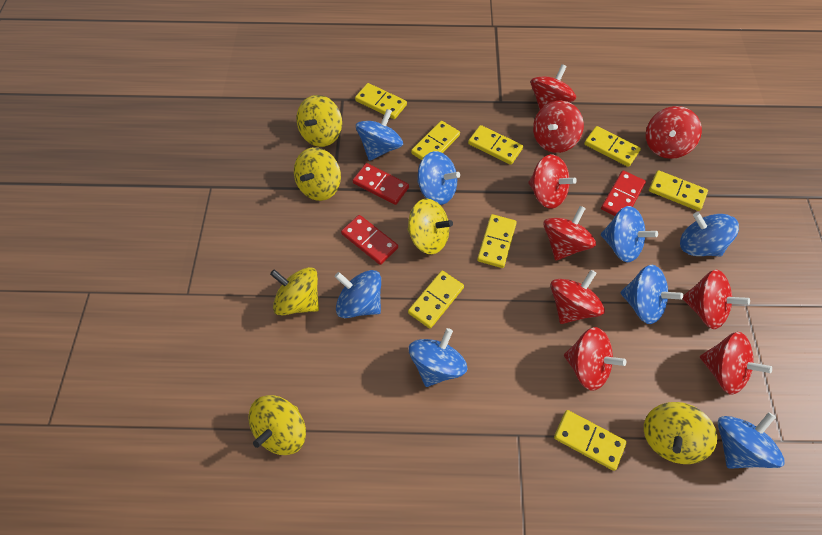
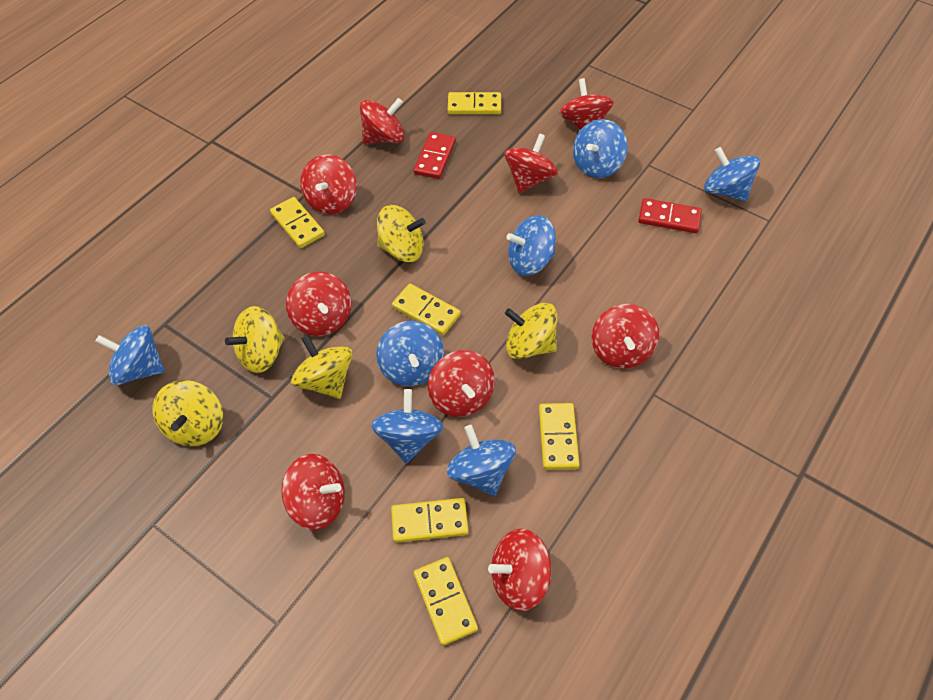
blue spinning top: 8 -> 7
red domino: 3 -> 2
yellow domino: 8 -> 6
yellow spinning top: 6 -> 5

